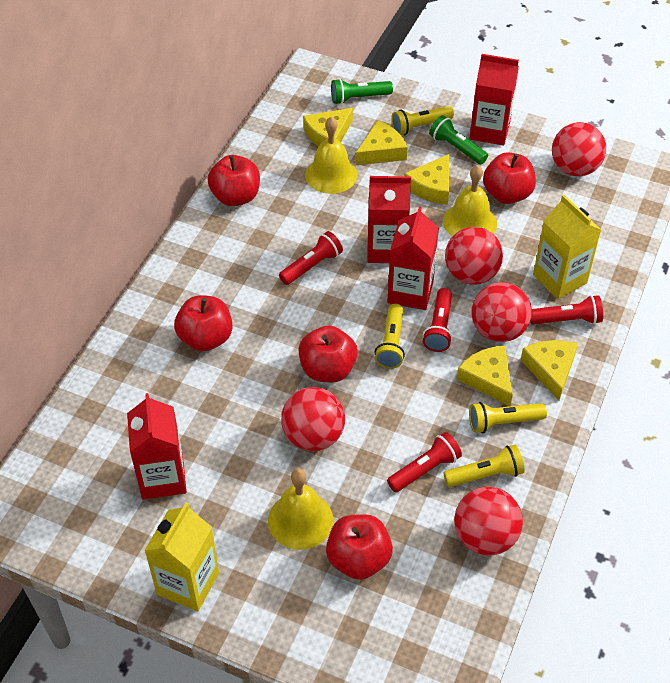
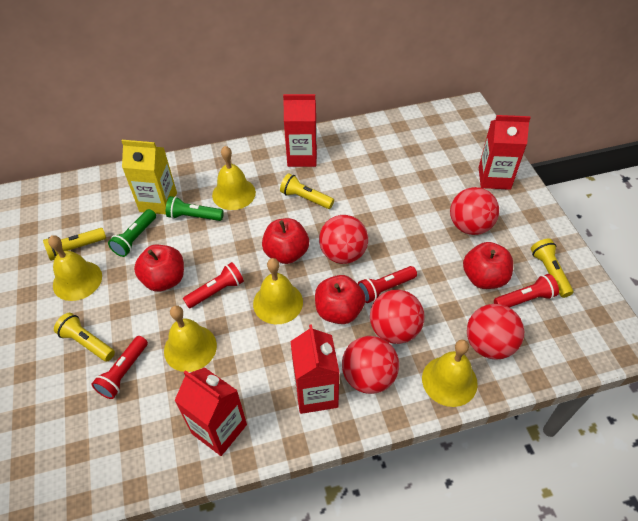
red apple: 5 -> 4
yellow bell: 3 -> 5
yellow carton: 2 -> 1
yellow cheese: 5 -> 0

